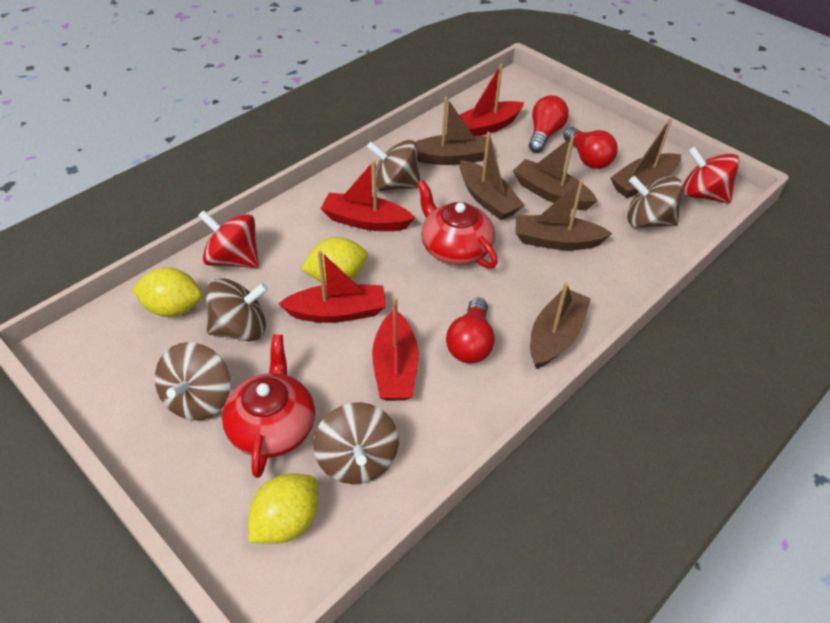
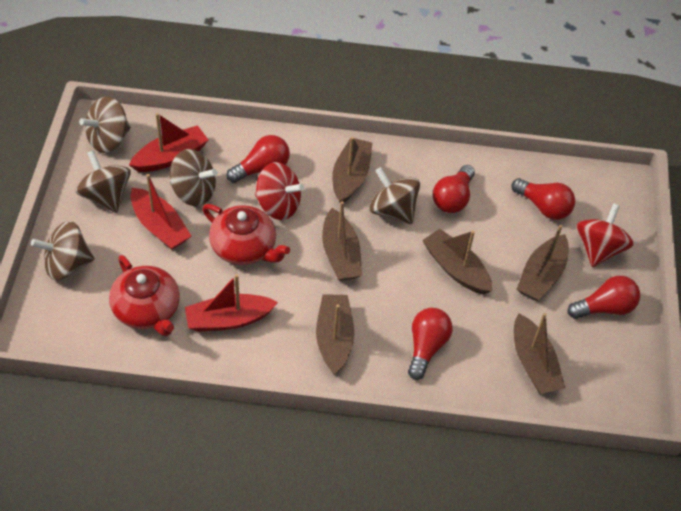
red boat: 4 -> 3
red light bulb: 3 -> 5
yellow lemon: 3 -> 0

